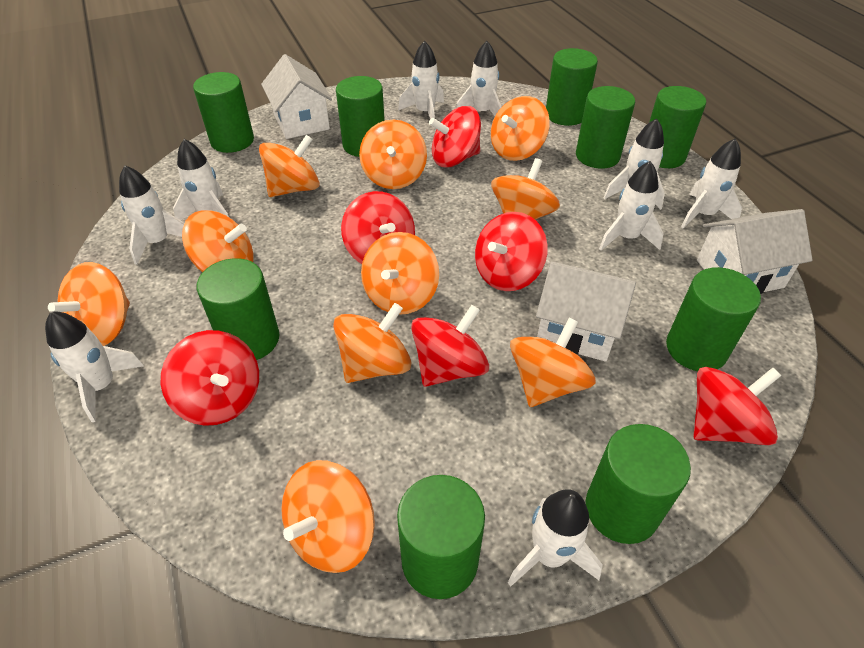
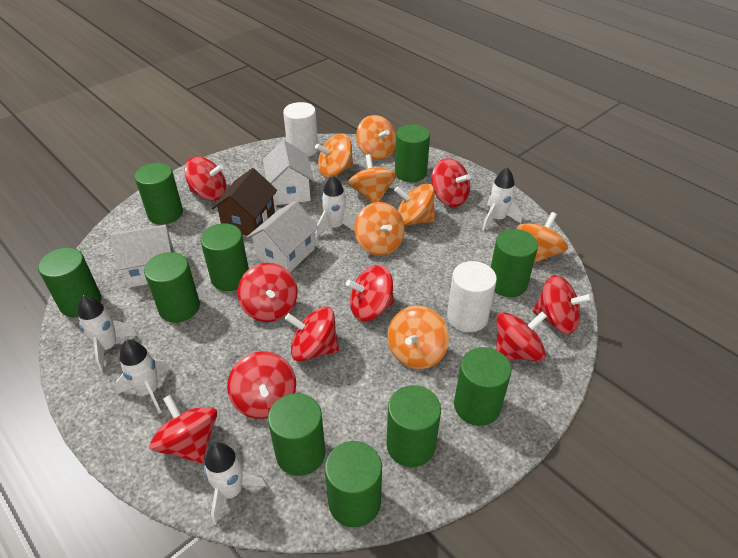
brown house: 0 -> 1
green cylinder: 9 -> 10
orange spinning top: 10 -> 7
red spinning top: 6 -> 9
white cylinder: 0 -> 2
white rocket: 9 -> 5

